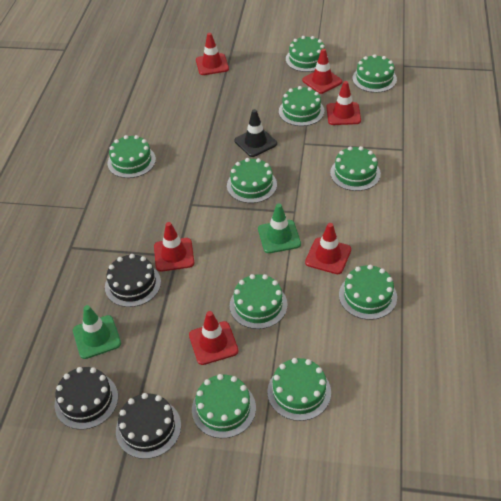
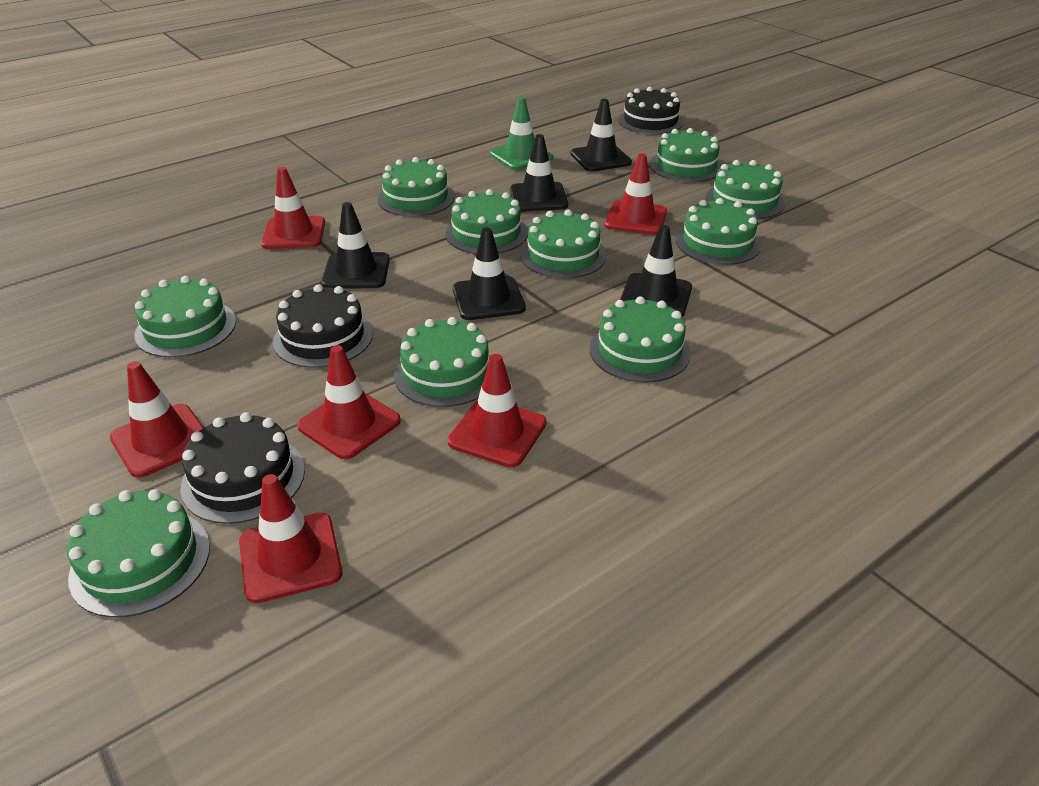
black traffic cone: 1 -> 5
green traffic cone: 2 -> 1

